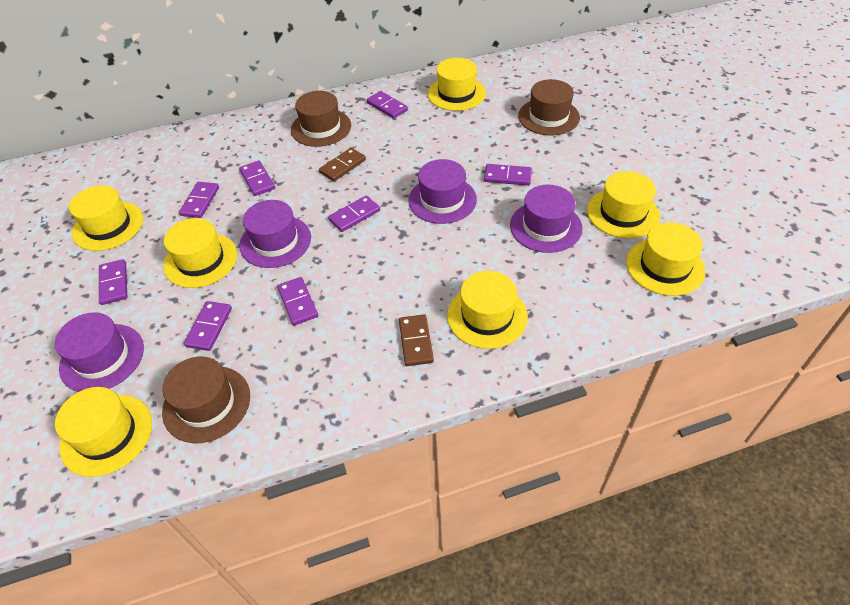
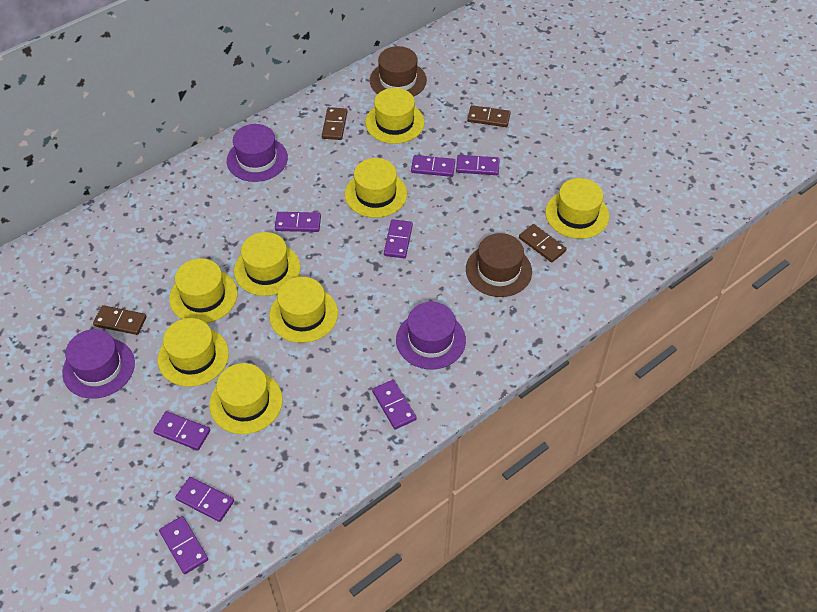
brown domino: 2 -> 4
brown hat: 3 -> 2
purple hat: 4 -> 3
yellow hat: 7 -> 8

